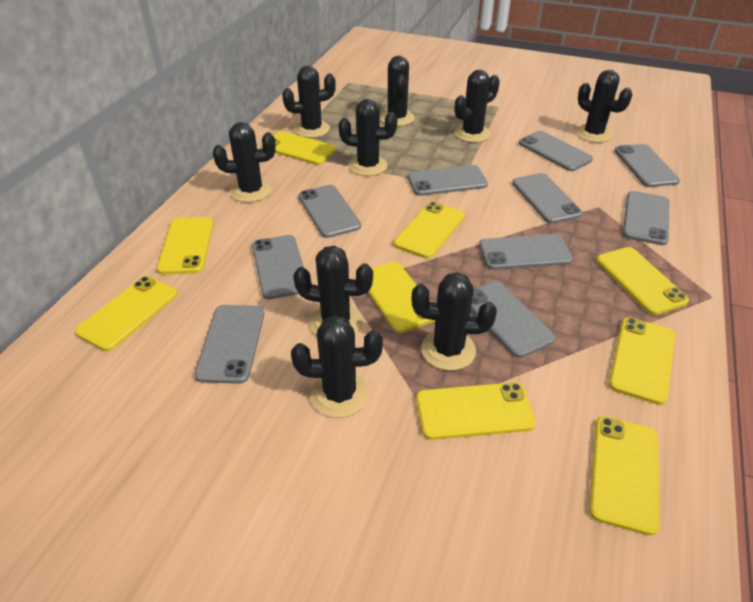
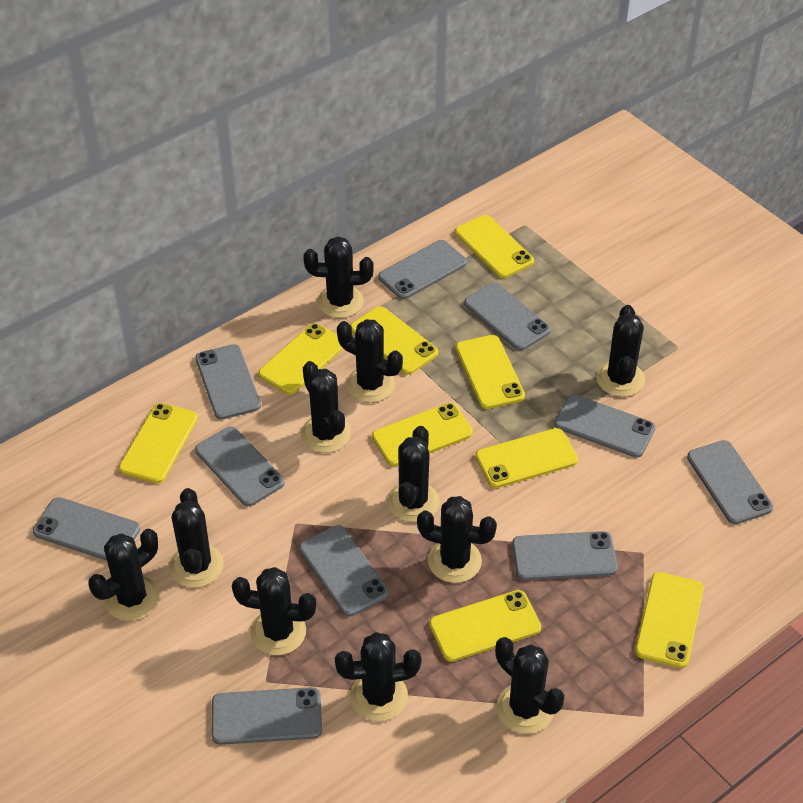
black cactus: 9 -> 11

